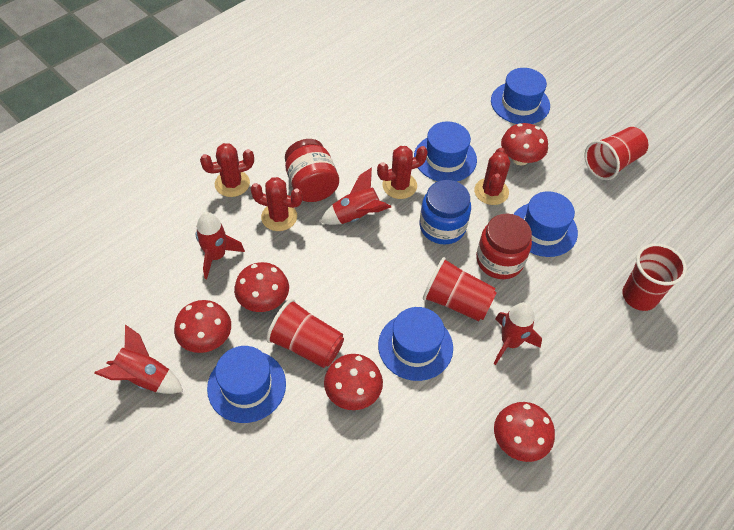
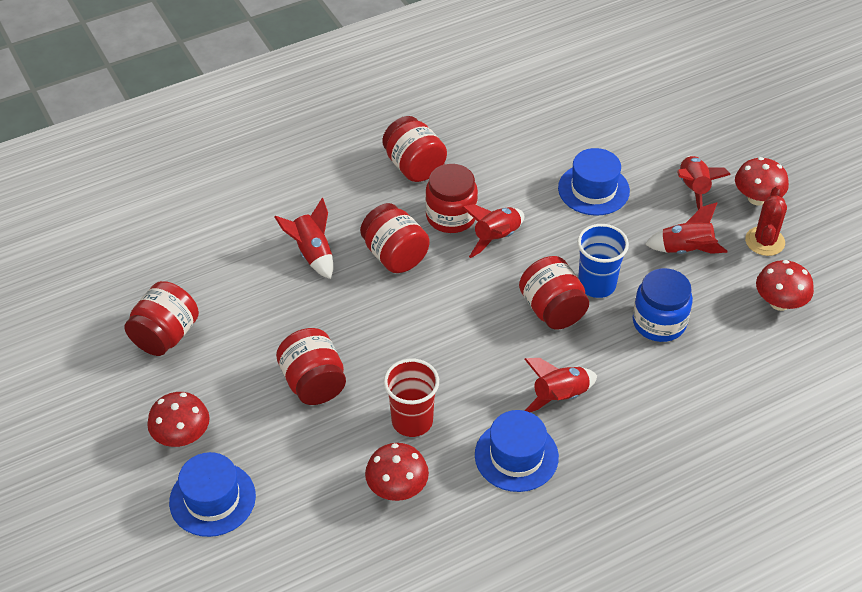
blue cup: 0 -> 1
blue hat: 5 -> 3
red cactus: 4 -> 1
red cup: 4 -> 1
red jar: 2 -> 6
red mushroom: 5 -> 4
red rocket: 4 -> 5

